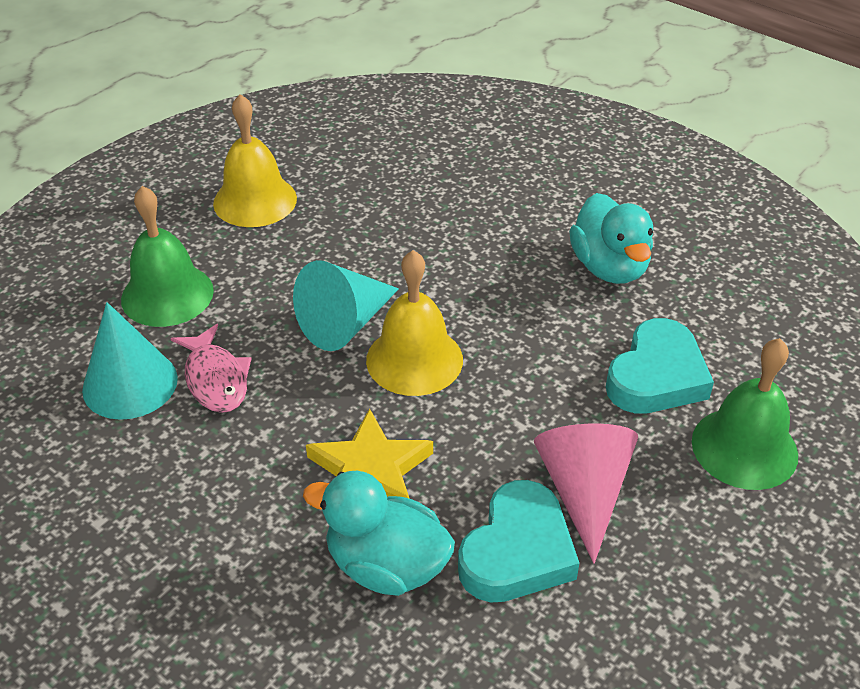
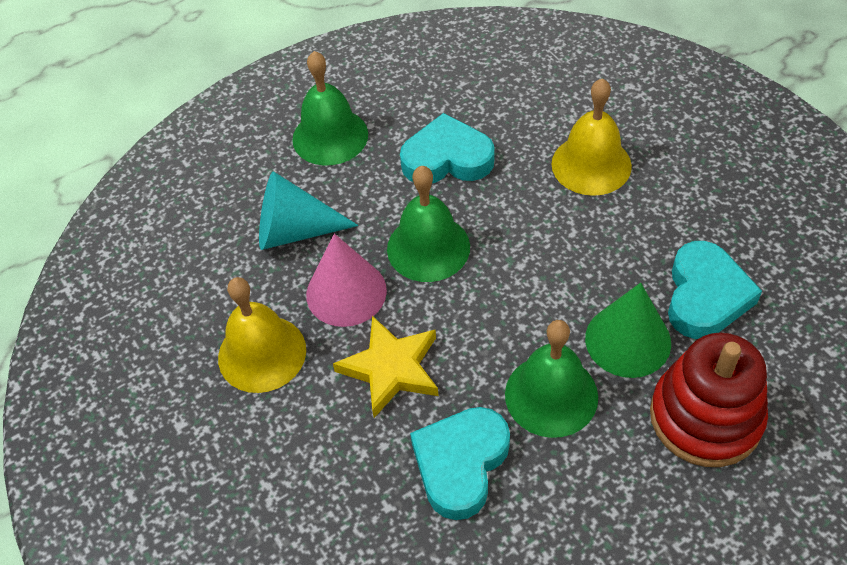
green bell: 2 -> 3
green cone: 0 -> 1
pink fish: 1 -> 0
red stacking toy: 0 -> 1
turquoise cone: 2 -> 1
turquoise duck: 2 -> 0
turquoise heart: 2 -> 3

